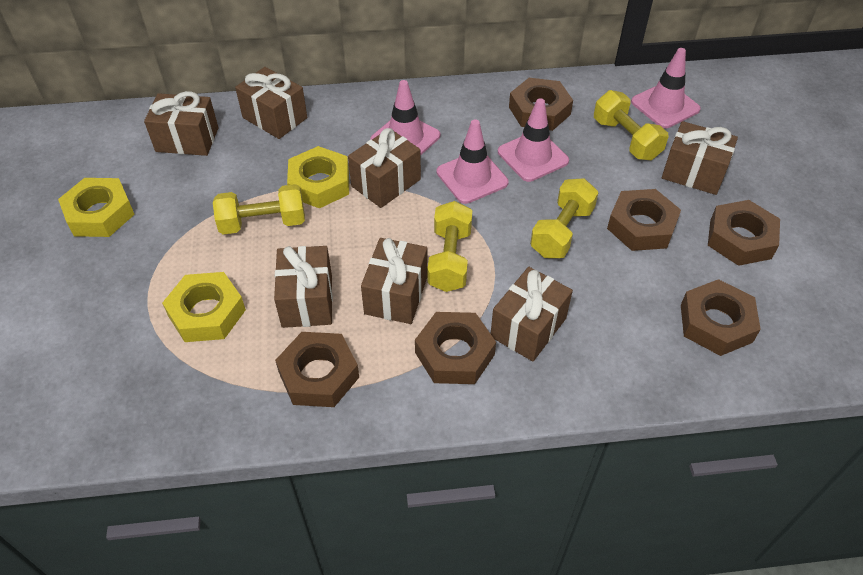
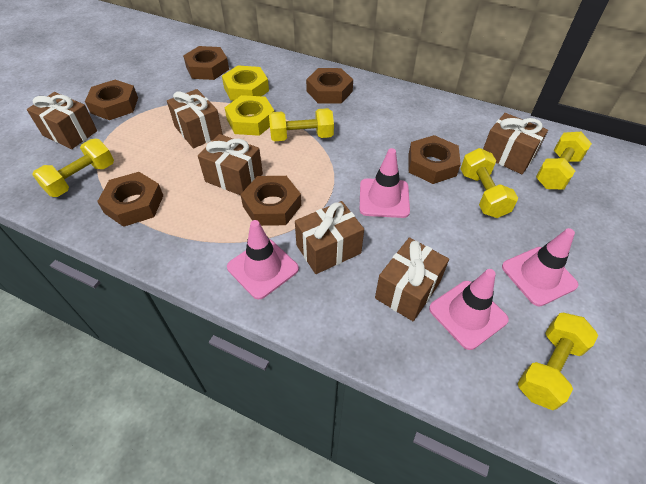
brown gift: 7 -> 6
yellow dumbbell: 4 -> 5
yellow nut: 3 -> 2

